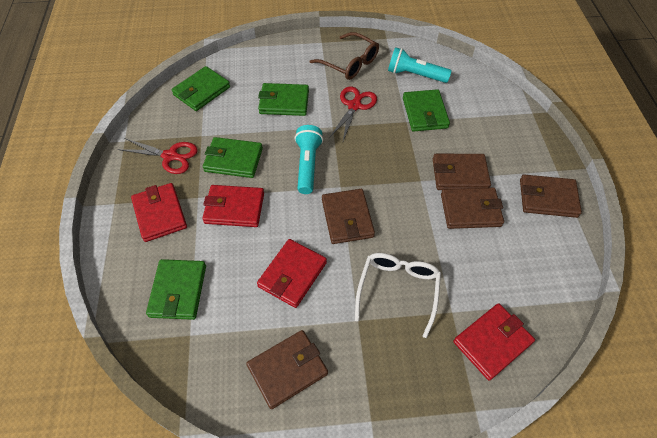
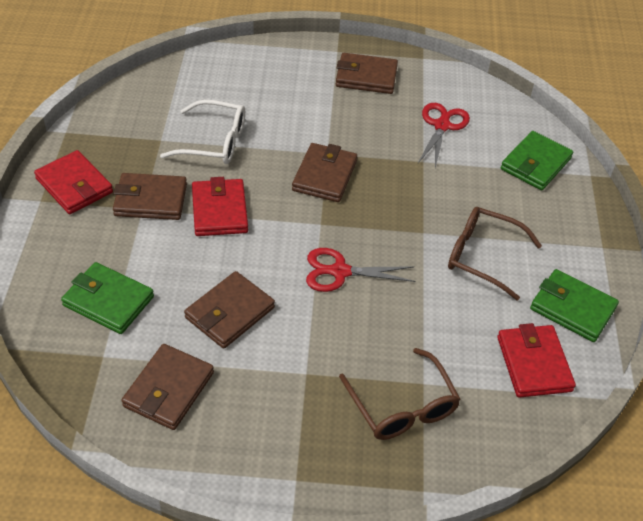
brown glasses: 1 -> 2
green wallet: 5 -> 3
red wallet: 4 -> 3
turquoise flashlight: 2 -> 0

